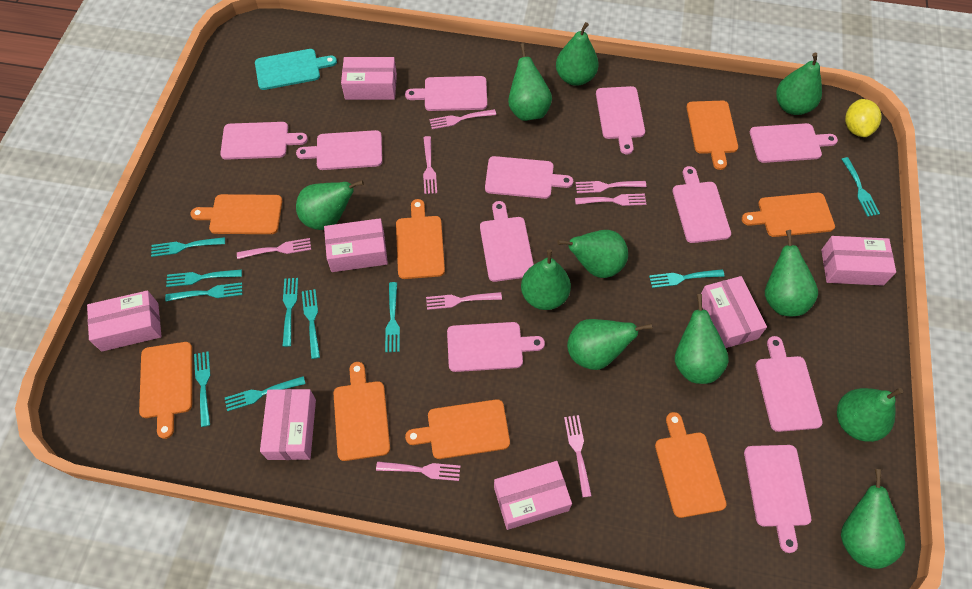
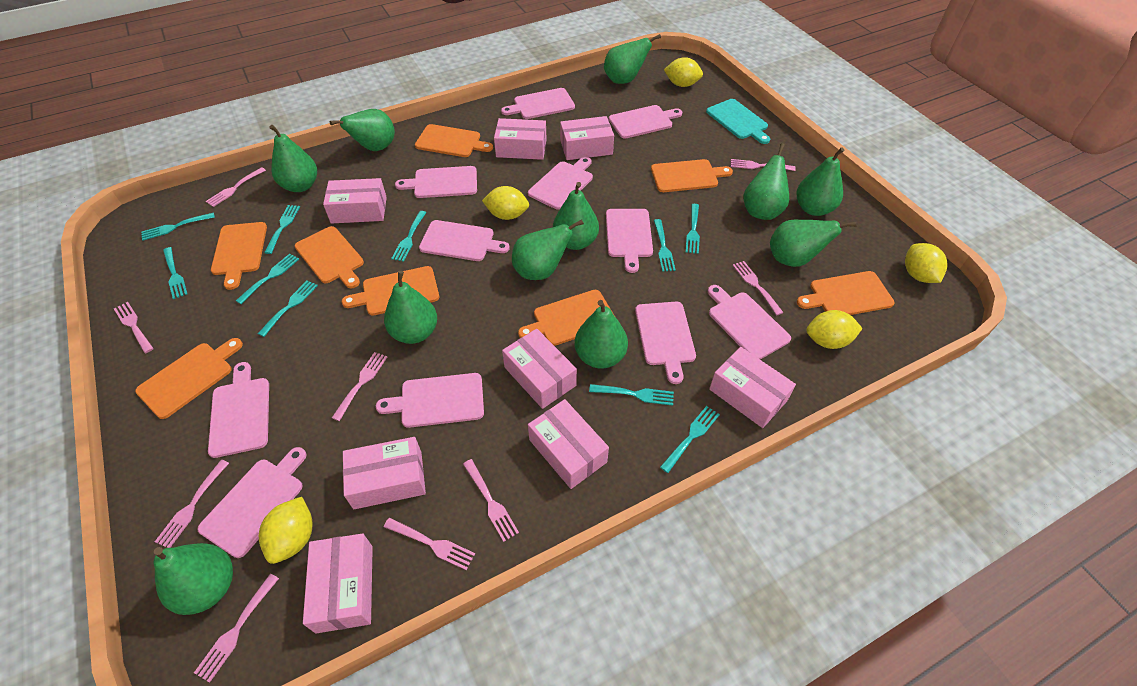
pink box: 7 -> 8
pink fork: 8 -> 9
yellow lemon: 1 -> 5

